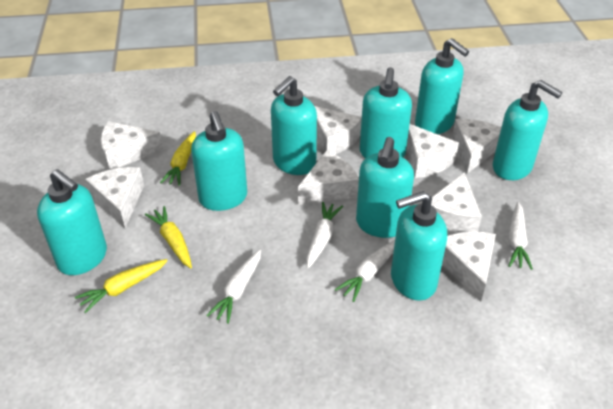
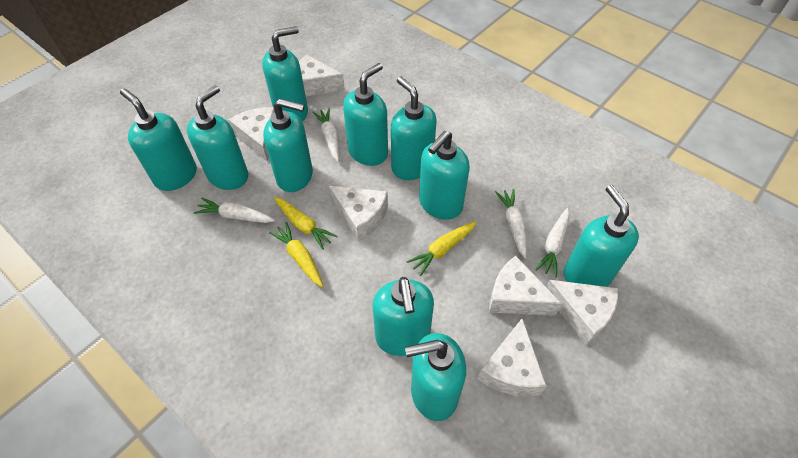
turquoise soap dispenser: 8 -> 10
white cheese: 8 -> 6

